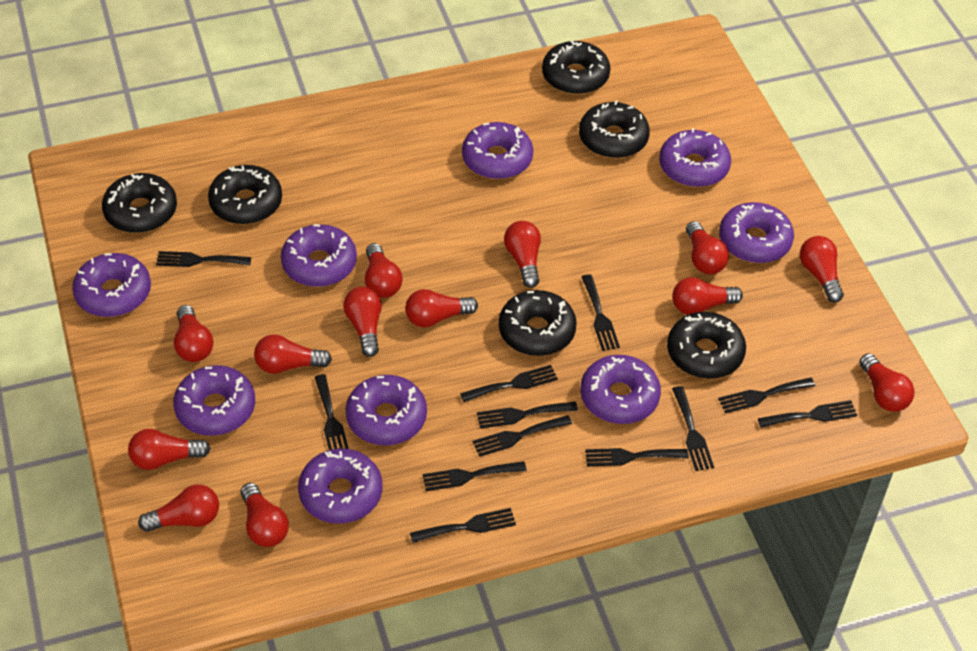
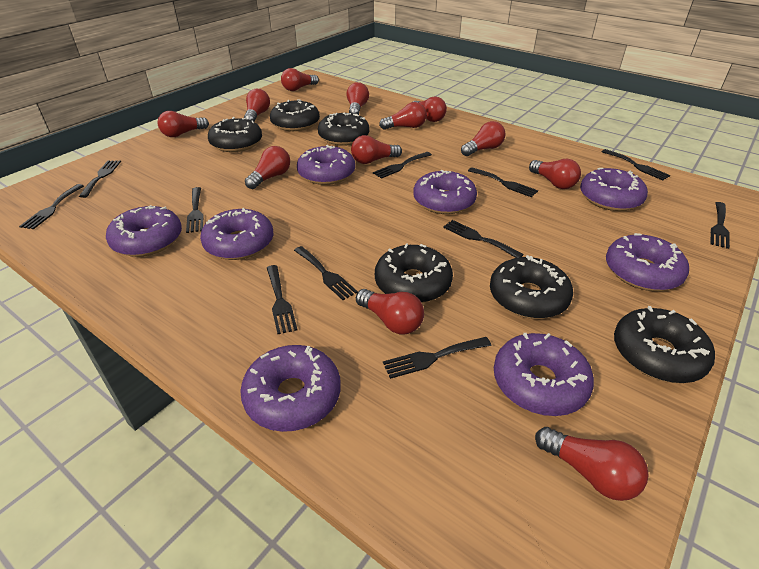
black fork: 12 -> 11
purple donut: 9 -> 8
red light bulb: 13 -> 12

